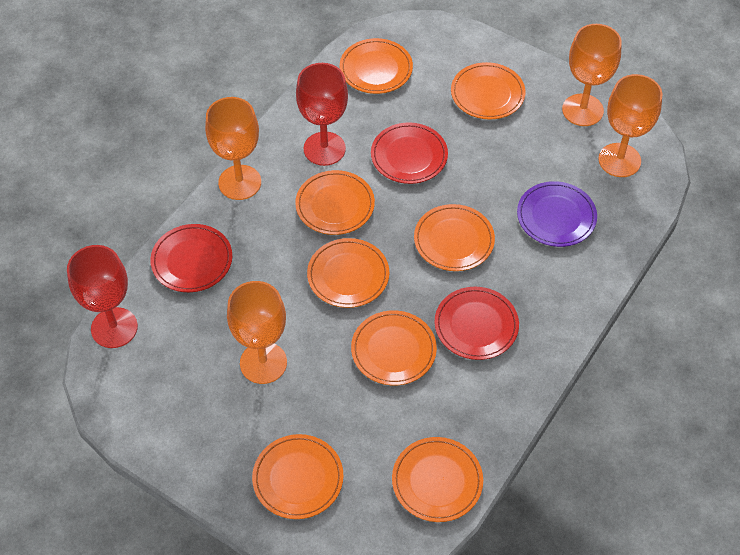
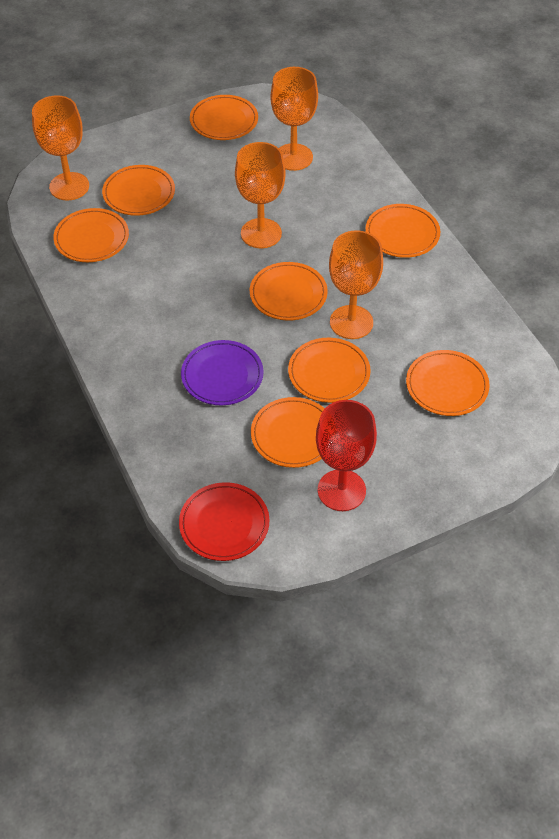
red goblet: 2 -> 1
red plate: 3 -> 1

